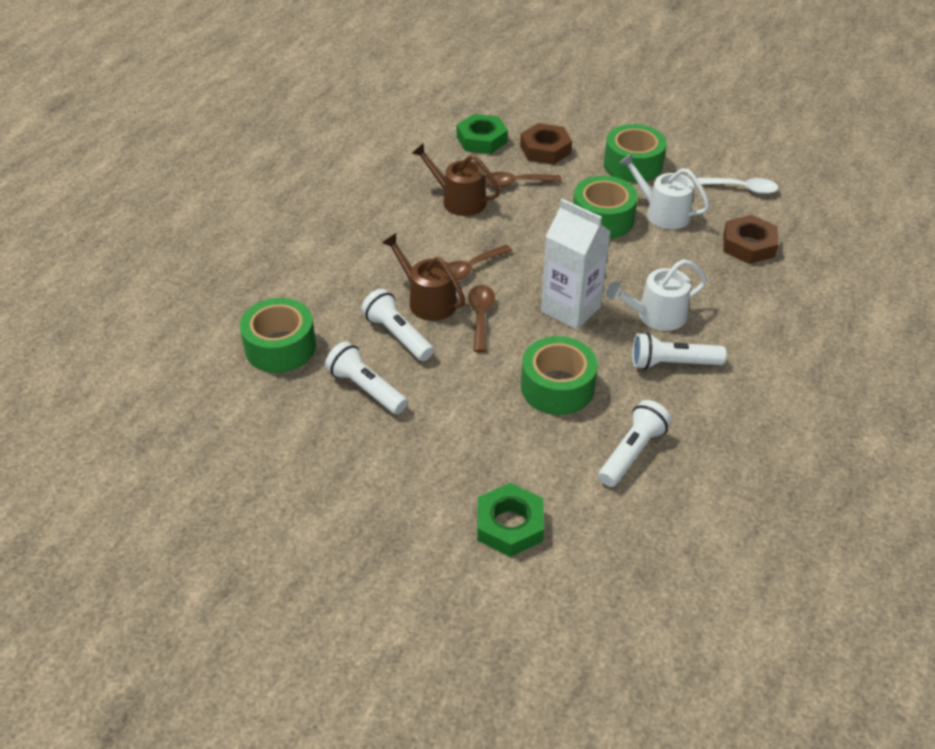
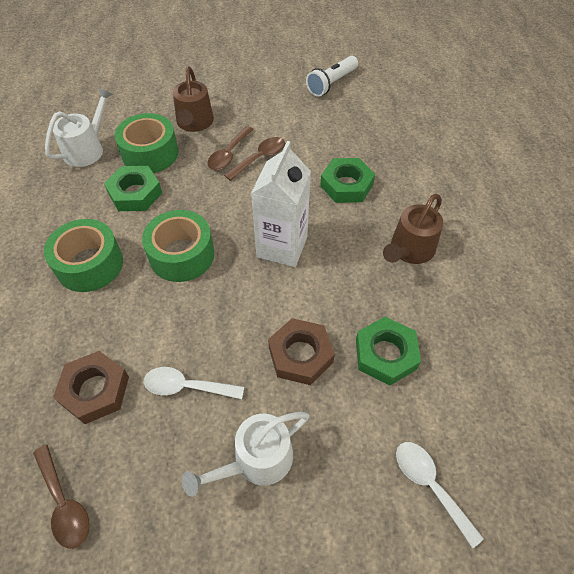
green nut: 2 -> 3
green tape: 4 -> 3
white flashlight: 4 -> 1
white spoon: 1 -> 2

